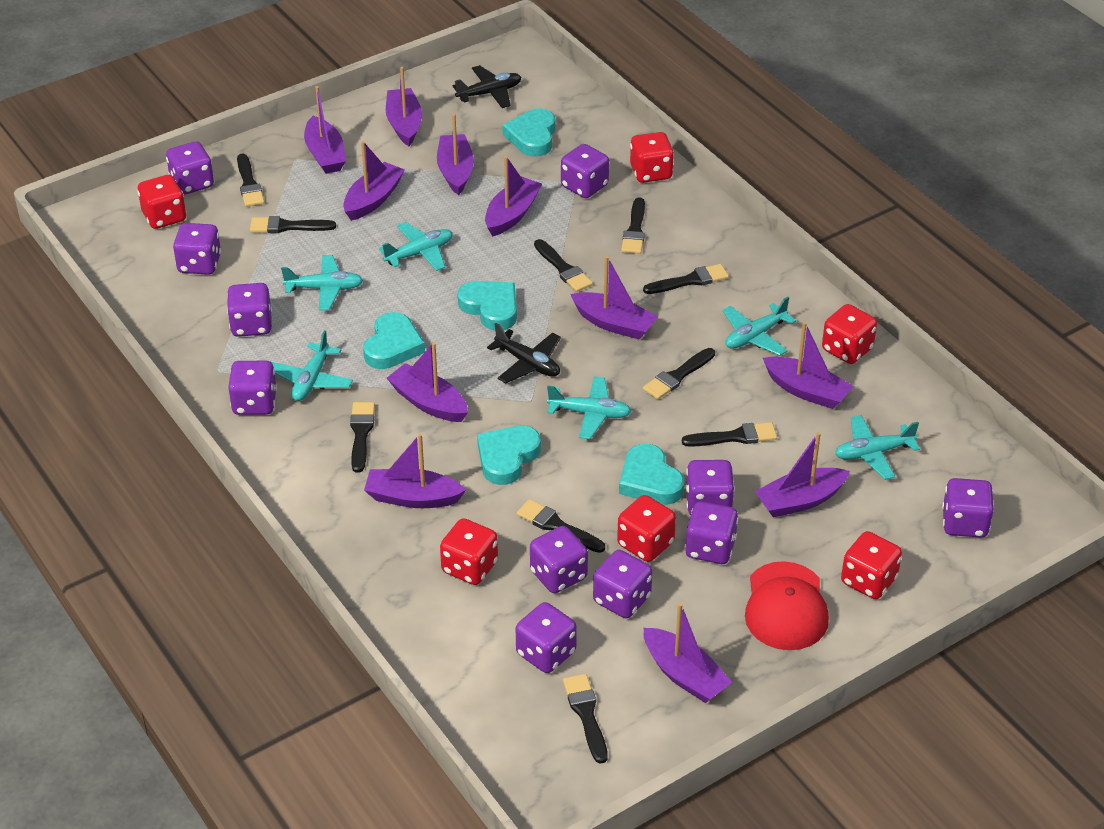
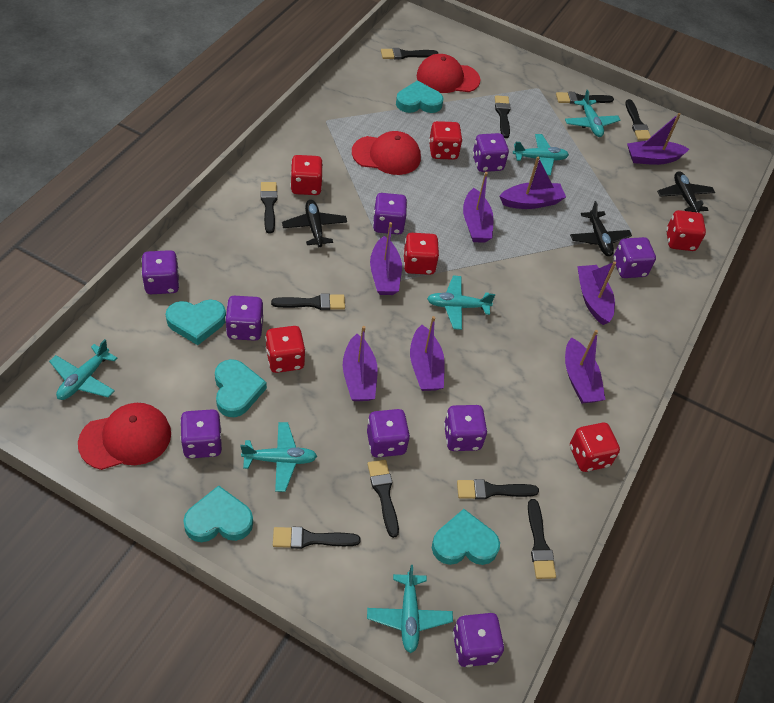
black plane: 2 -> 3
purple boat: 11 -> 8
purple dice: 11 -> 9
red cap: 1 -> 3

